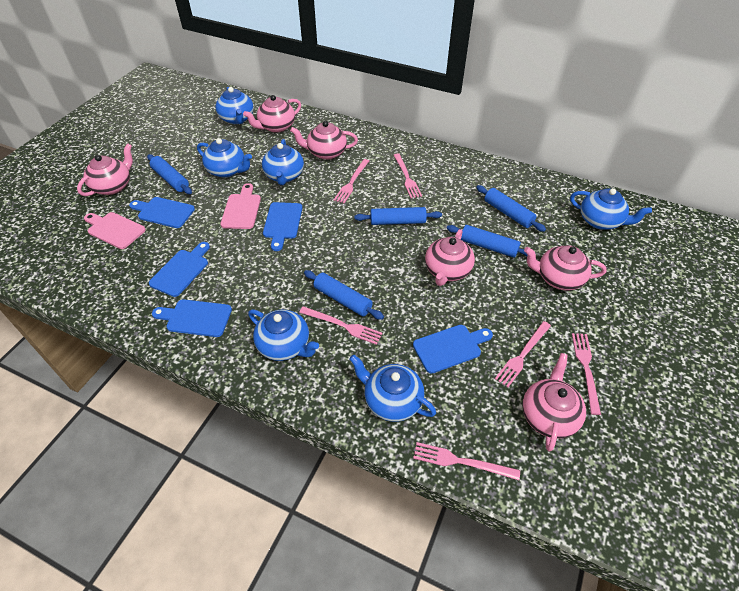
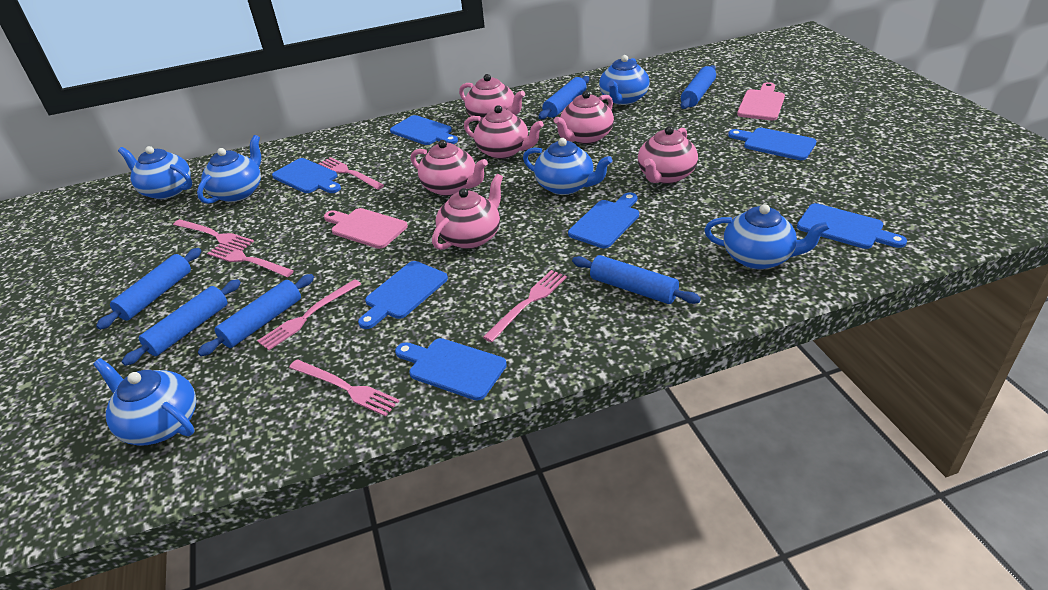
blue cutting board: 5 -> 7
blue rolling pin: 5 -> 6

